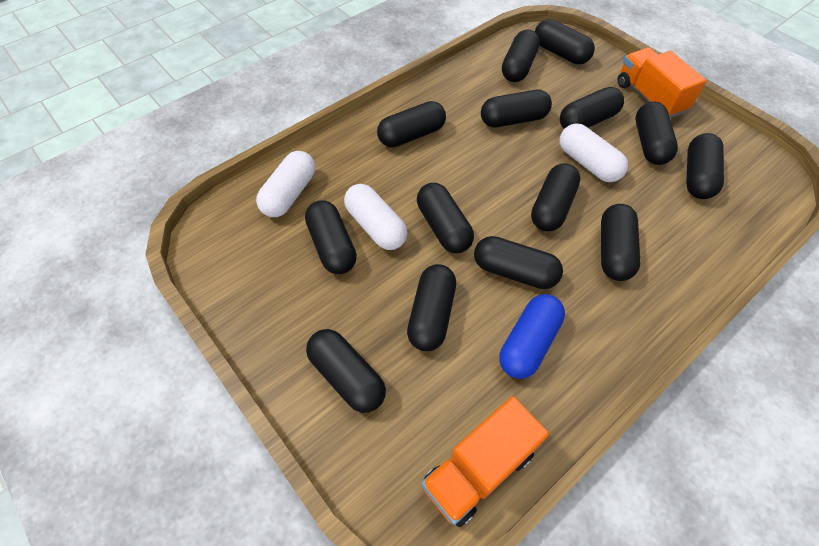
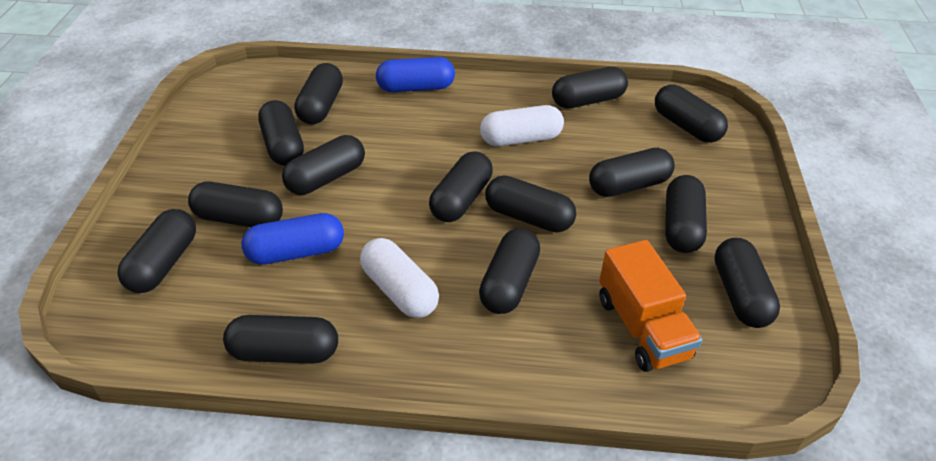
blue capsule: 1 -> 2
orange truck: 2 -> 1
white capsule: 3 -> 2

